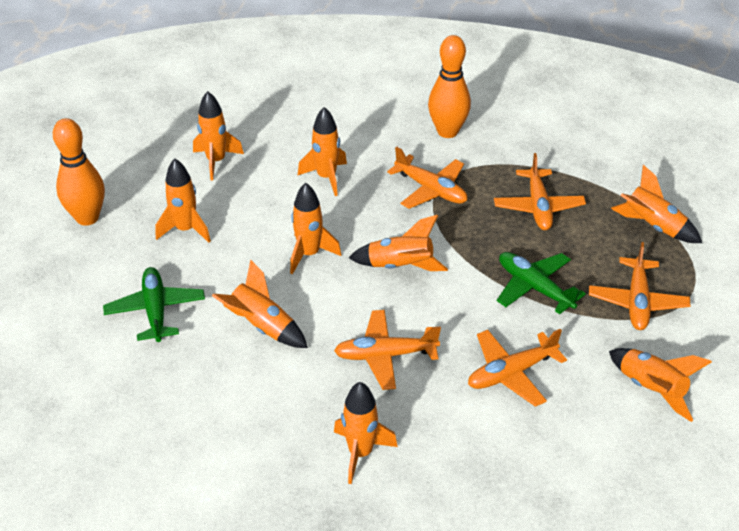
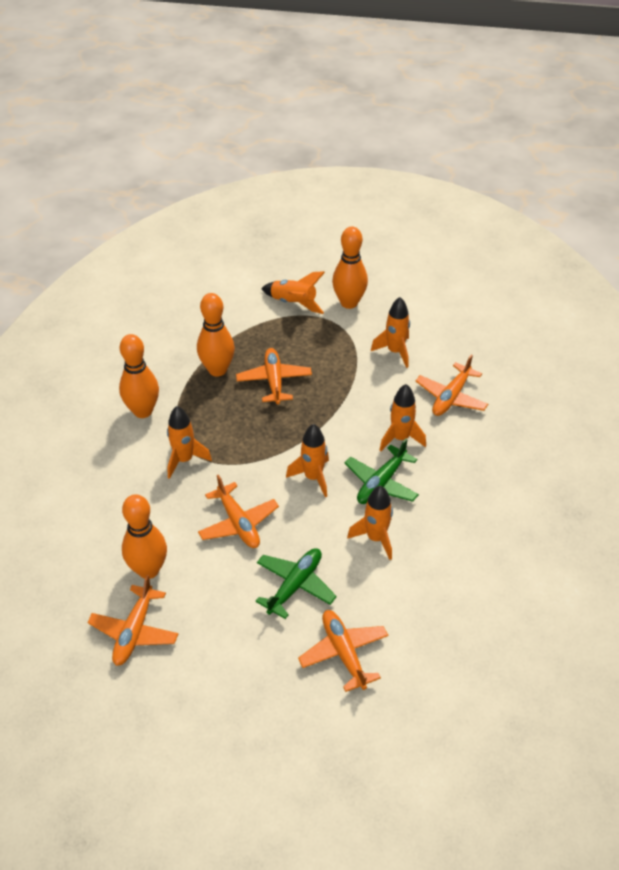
orange bowling pin: 2 -> 4
orange rocket: 9 -> 6

